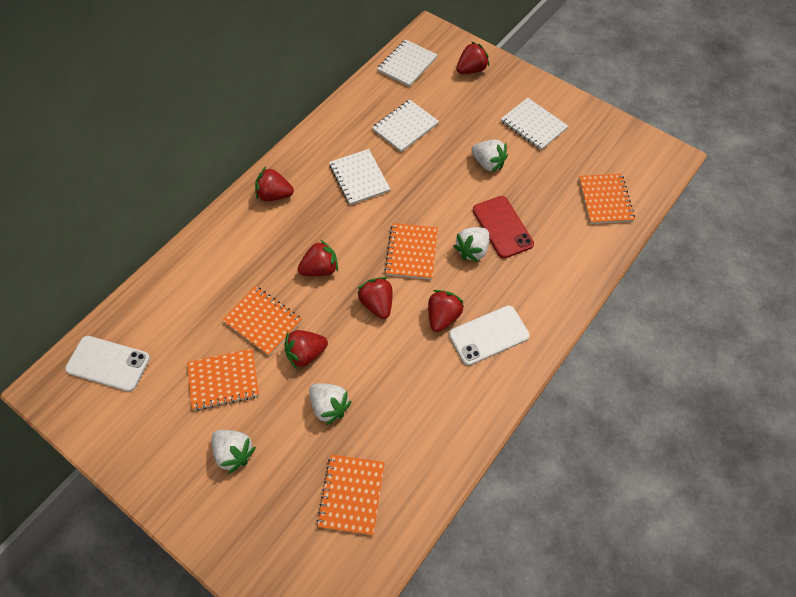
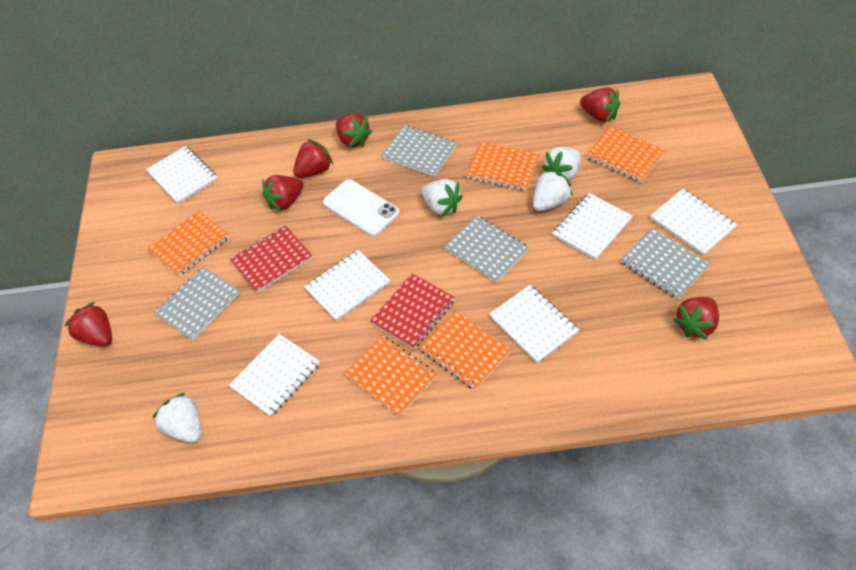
grey notebook: 0 -> 4
red notebook: 0 -> 2
red phone: 1 -> 0
white notebook: 4 -> 6
white phone: 2 -> 1

